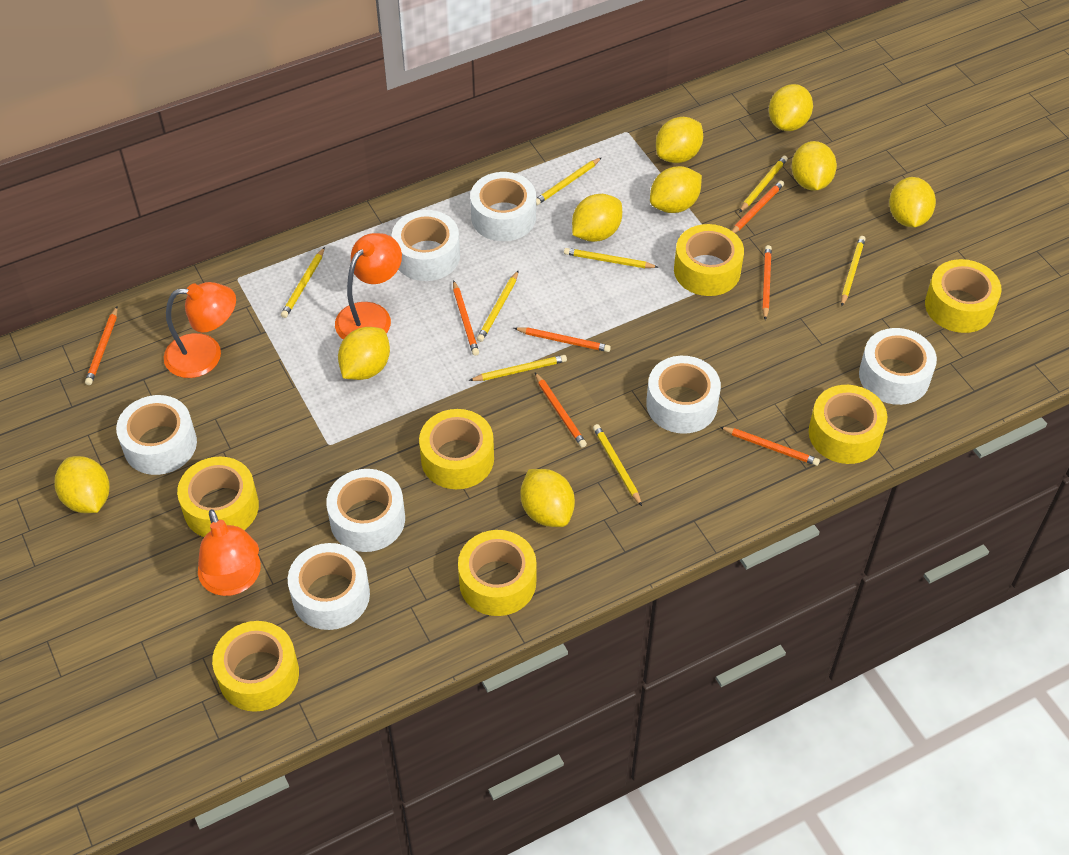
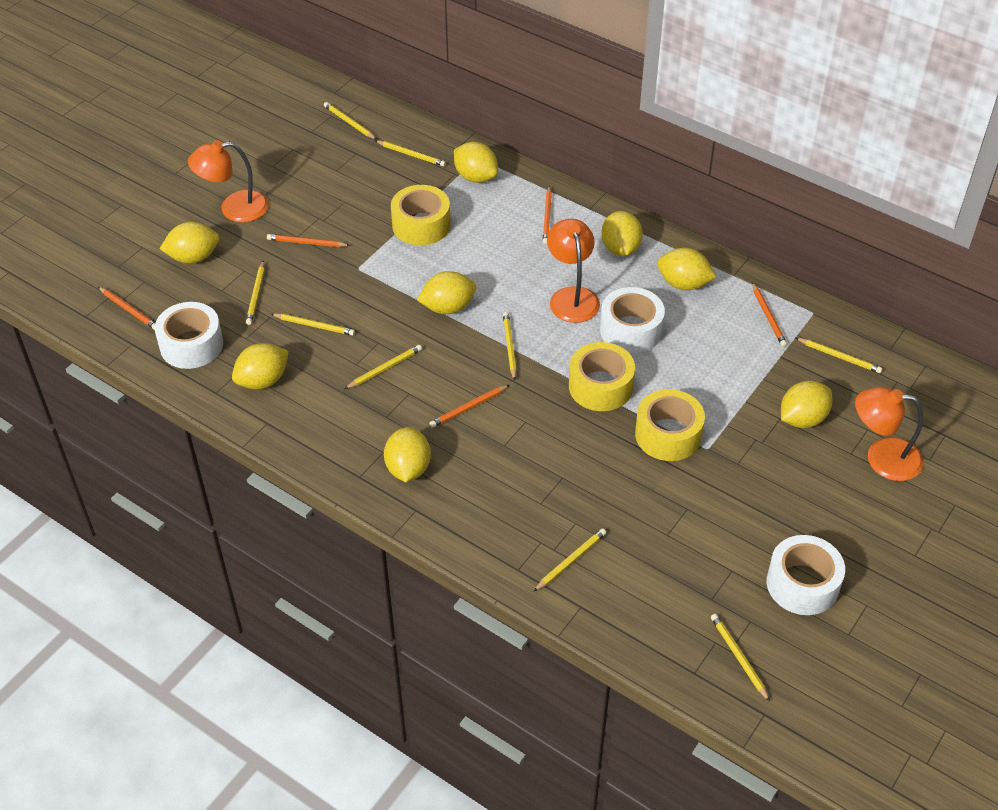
orange pencil: 7 -> 5
white tape: 7 -> 3
yellow lemon: 9 -> 8
yellow pencil: 8 -> 9
yellow tape: 7 -> 3

